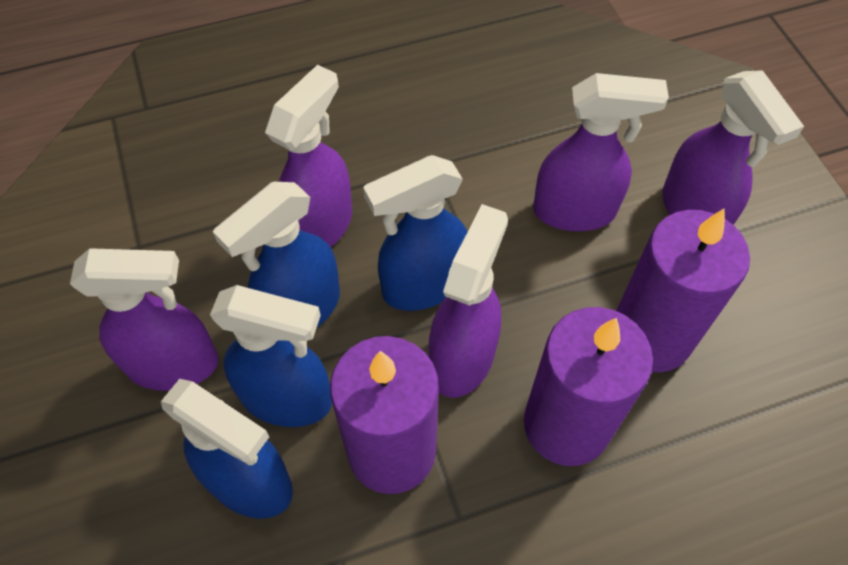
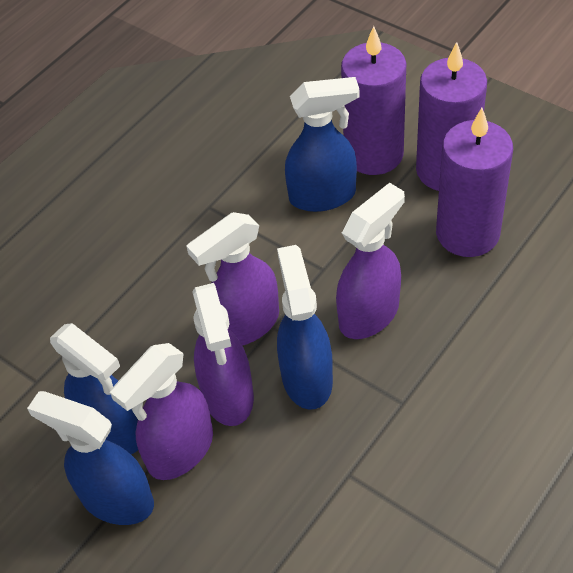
purple spray bottle: 5 -> 4

